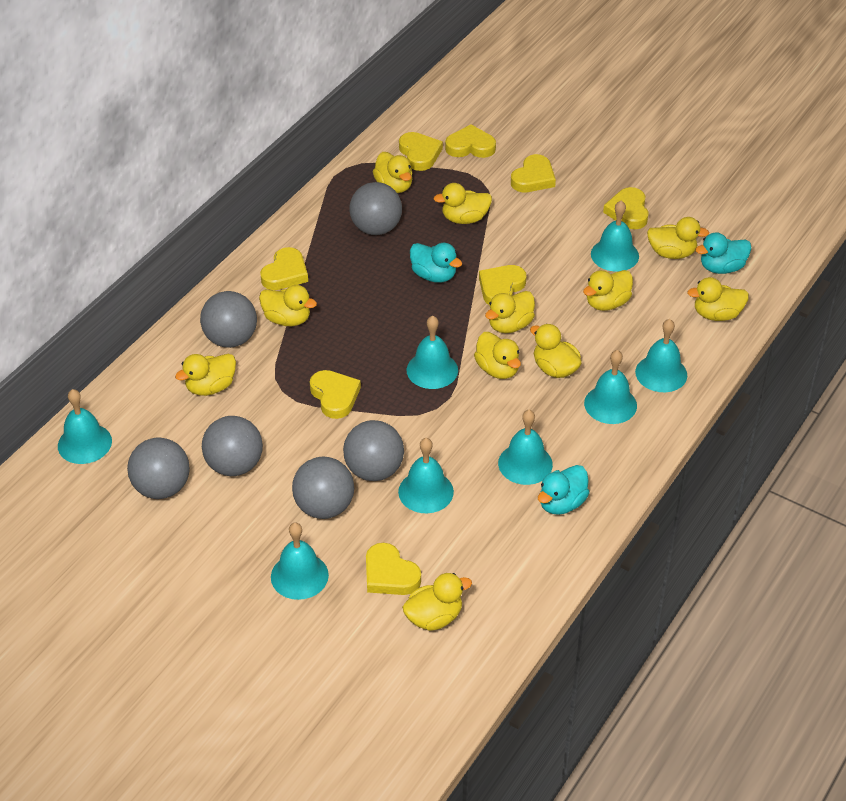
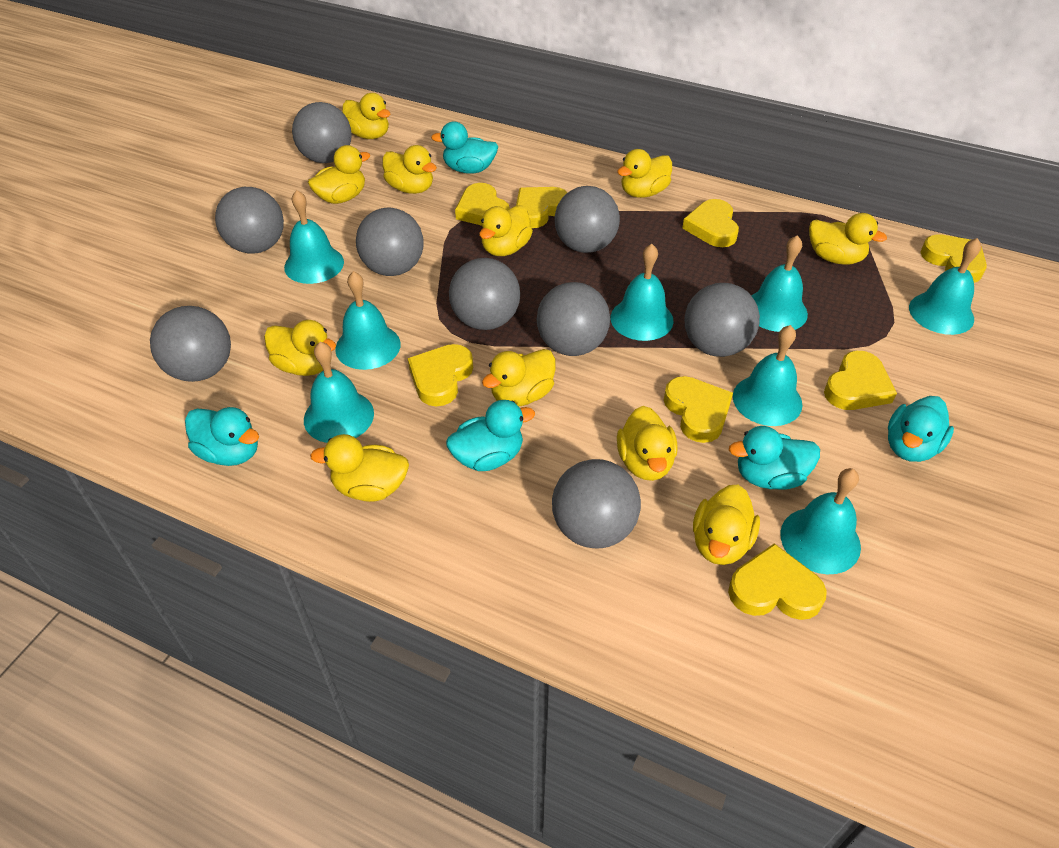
grey ball: 6 -> 9
turquoise duck: 3 -> 5

